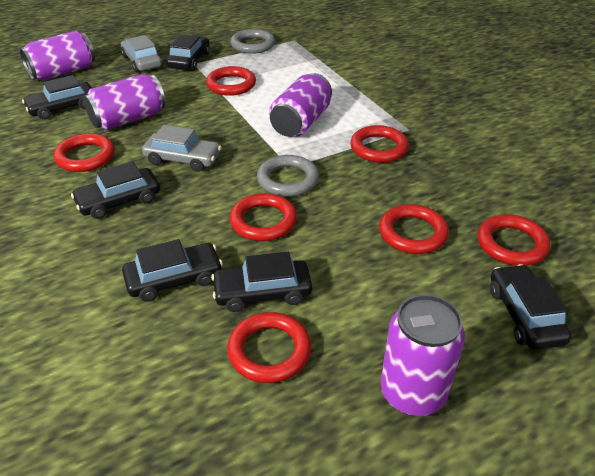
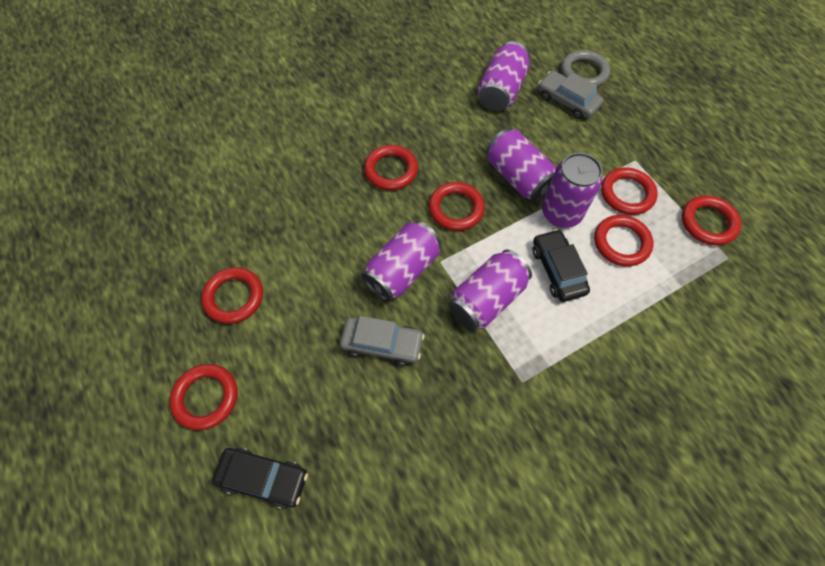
black car: 6 -> 2
grey ring: 2 -> 1
purple can: 4 -> 5

